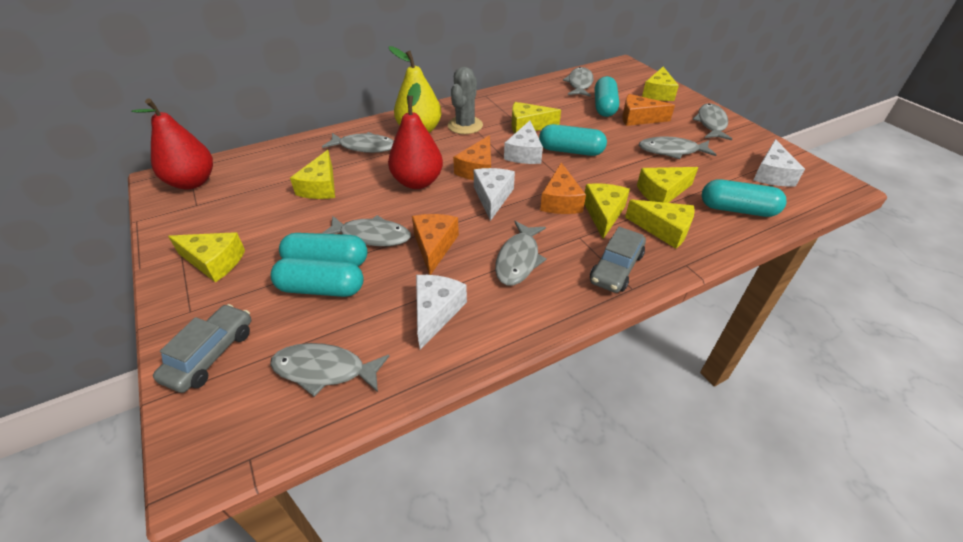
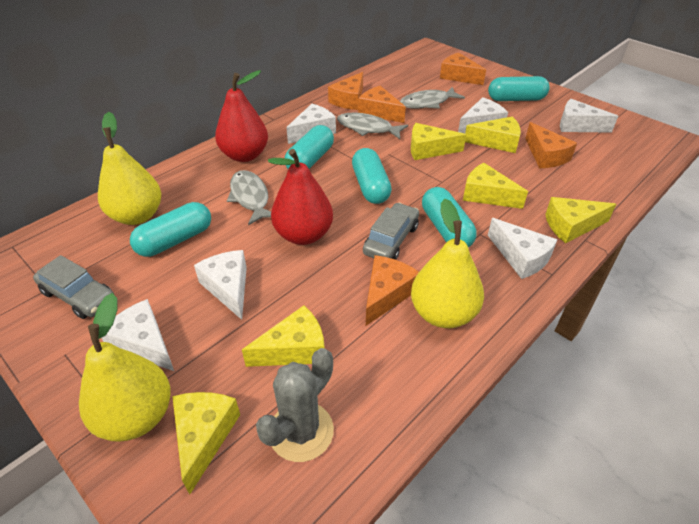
grey fish: 7 -> 3
orange cheese: 4 -> 5
white cheese: 4 -> 6
yellow cheese: 7 -> 6
yellow pear: 1 -> 3

